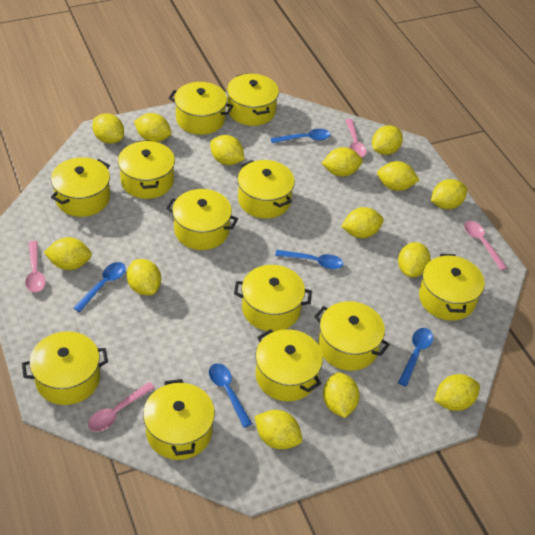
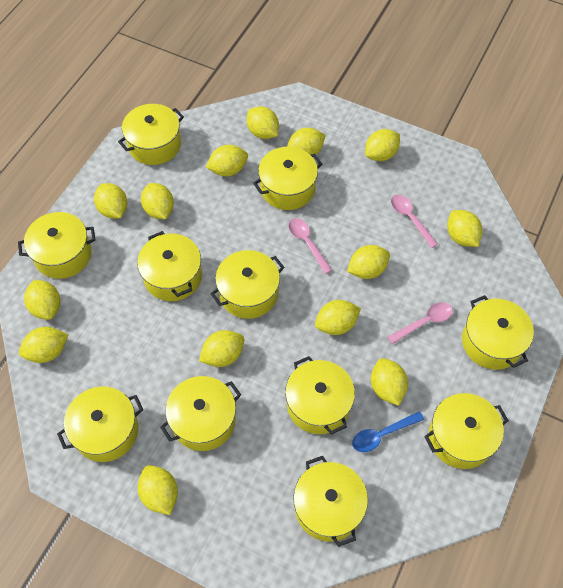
blue spoon: 5 -> 1
pink spoon: 4 -> 3
yellow pot: 12 -> 11

